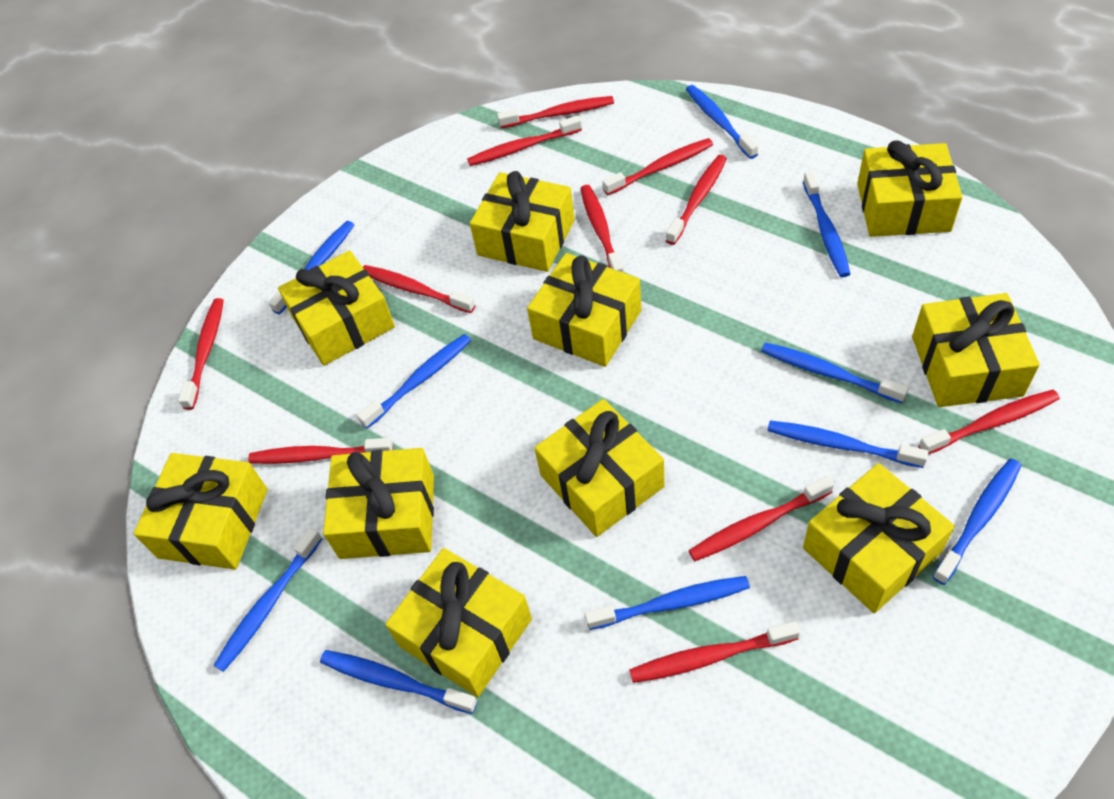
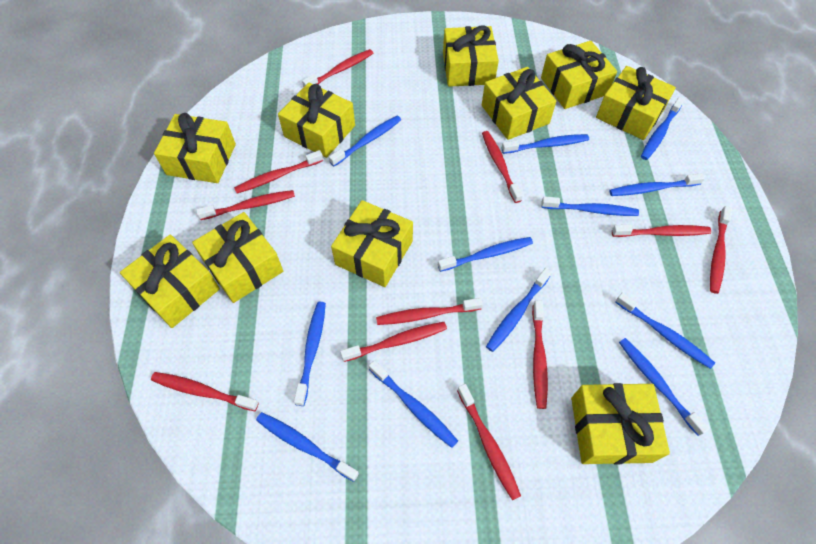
blue toothbrush: 10 -> 12

